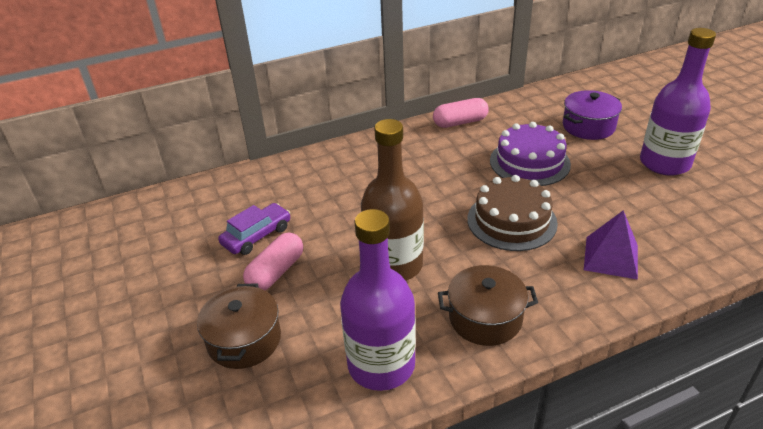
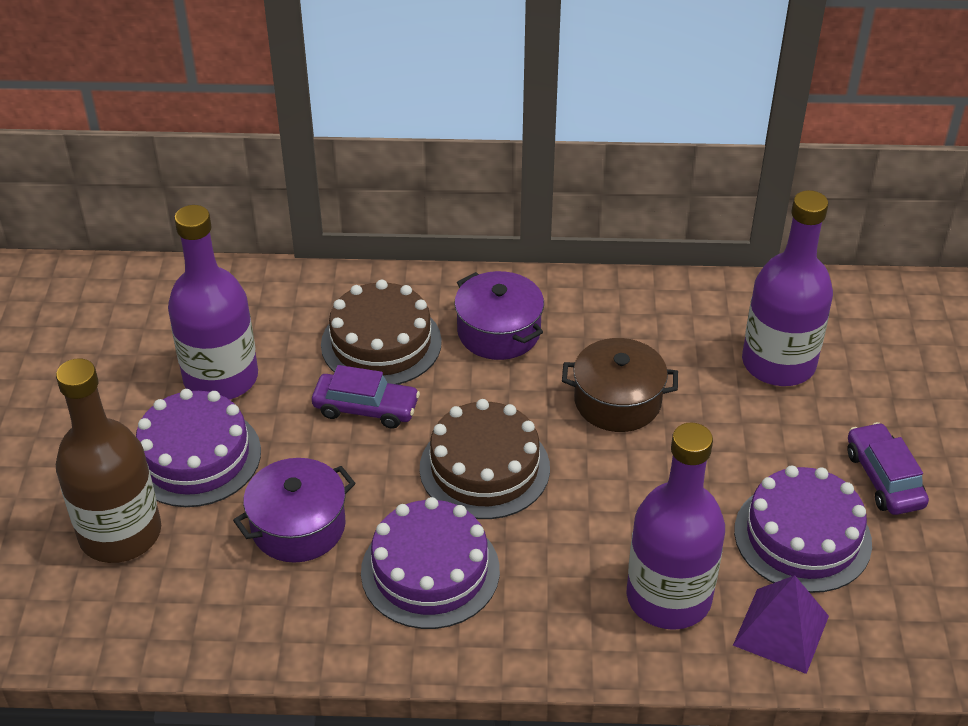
brown cake: 1 -> 2
brown pot: 2 -> 1
pink capsule: 2 -> 0
purple bottle: 2 -> 3
purple cake: 1 -> 3
purple car: 1 -> 2
purple pot: 1 -> 2

